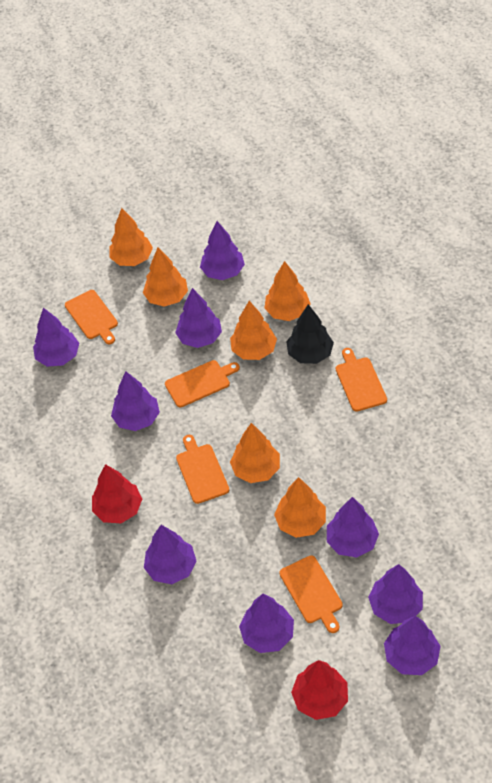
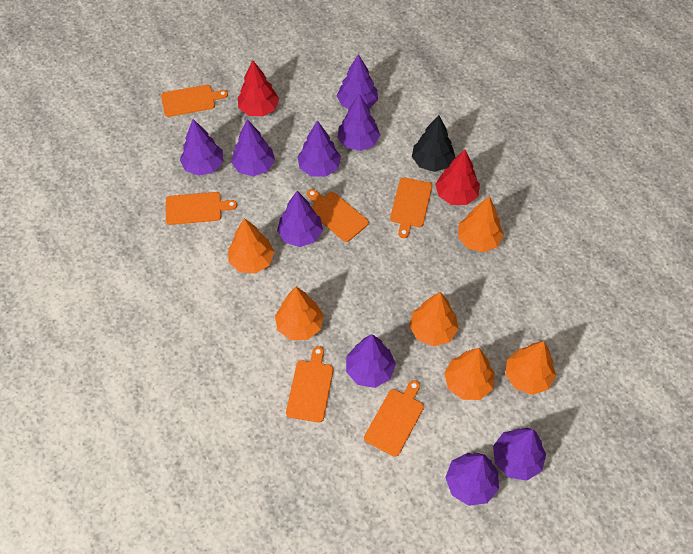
orange cutting board: 5 -> 6

